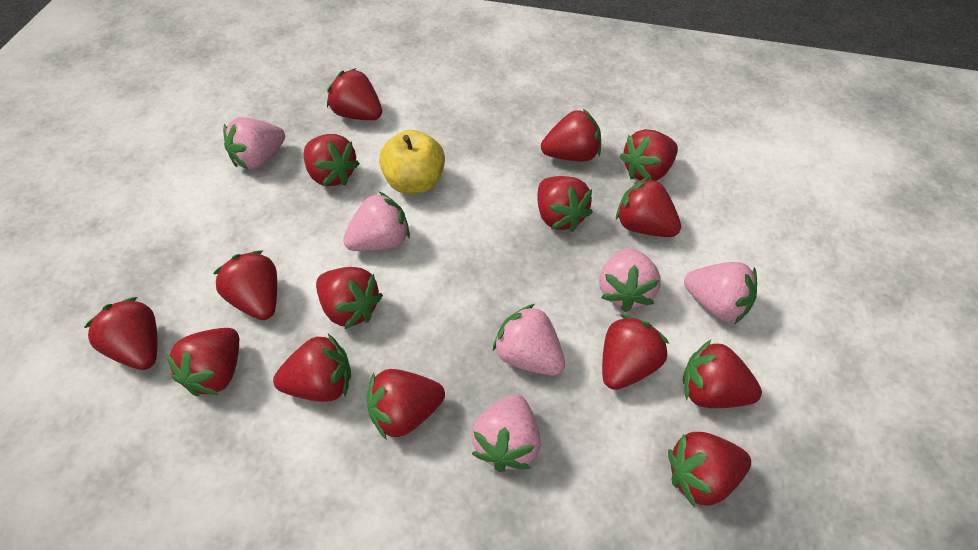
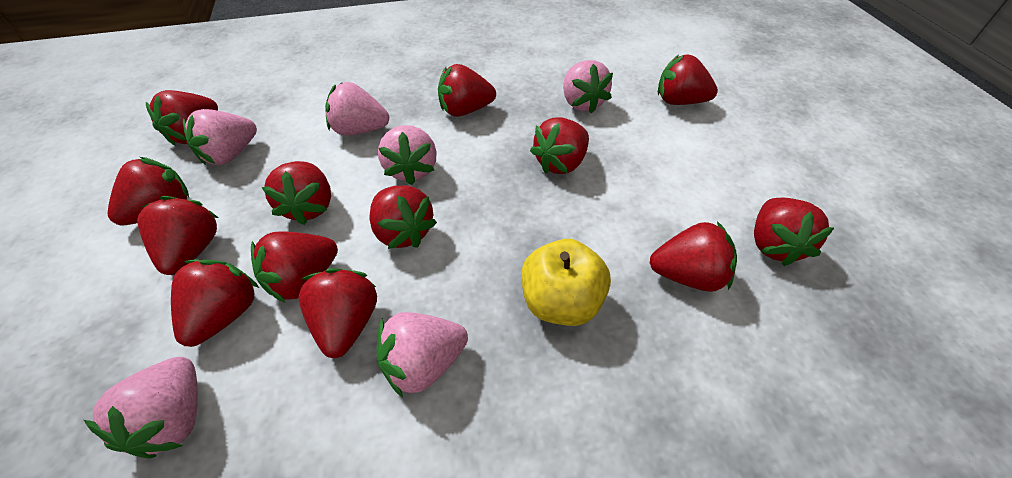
red strawberry: 15 -> 13

